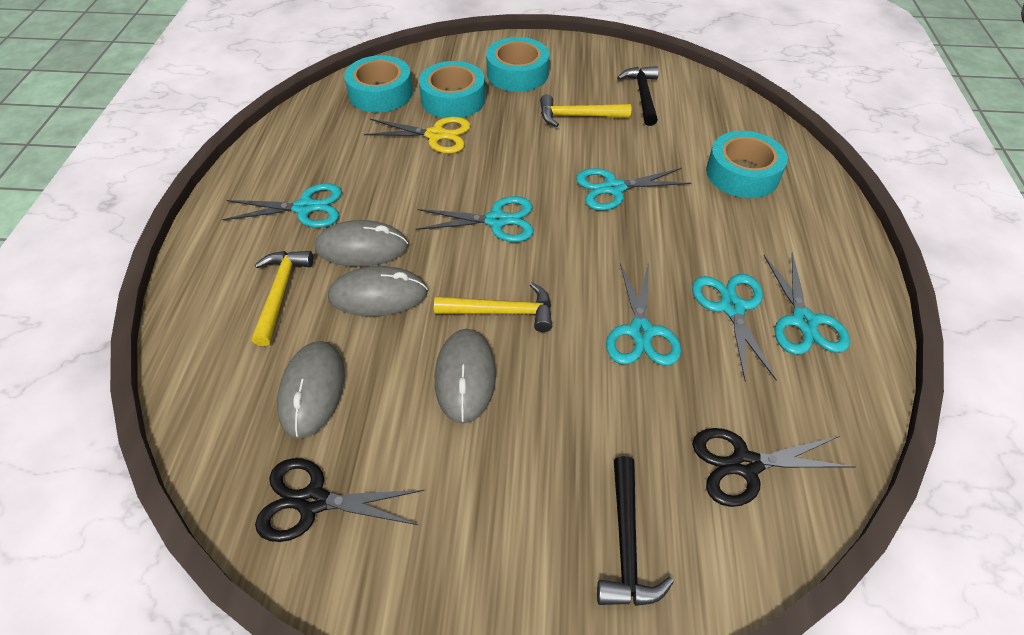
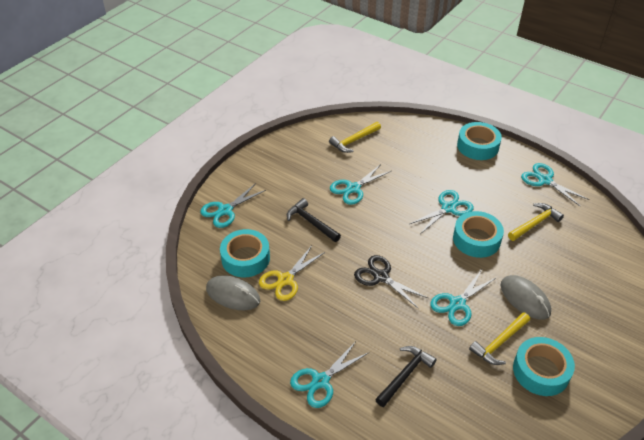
black scissors: 2 -> 1
grey mouse: 4 -> 2

